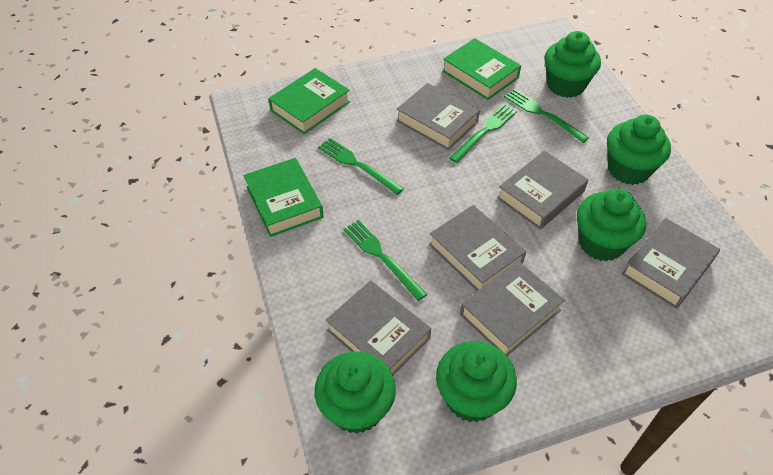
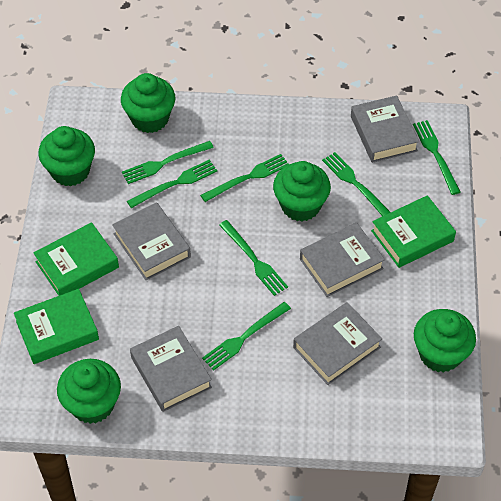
green fork: 4 -> 7
grey book: 6 -> 5

